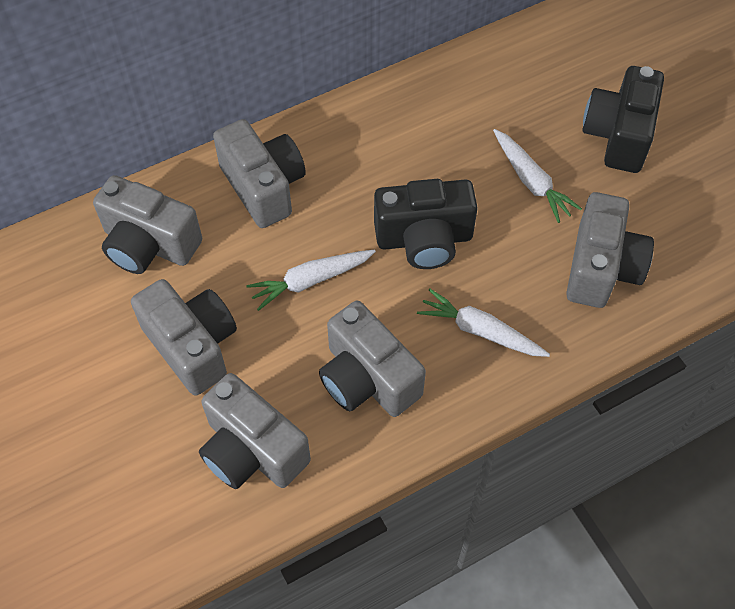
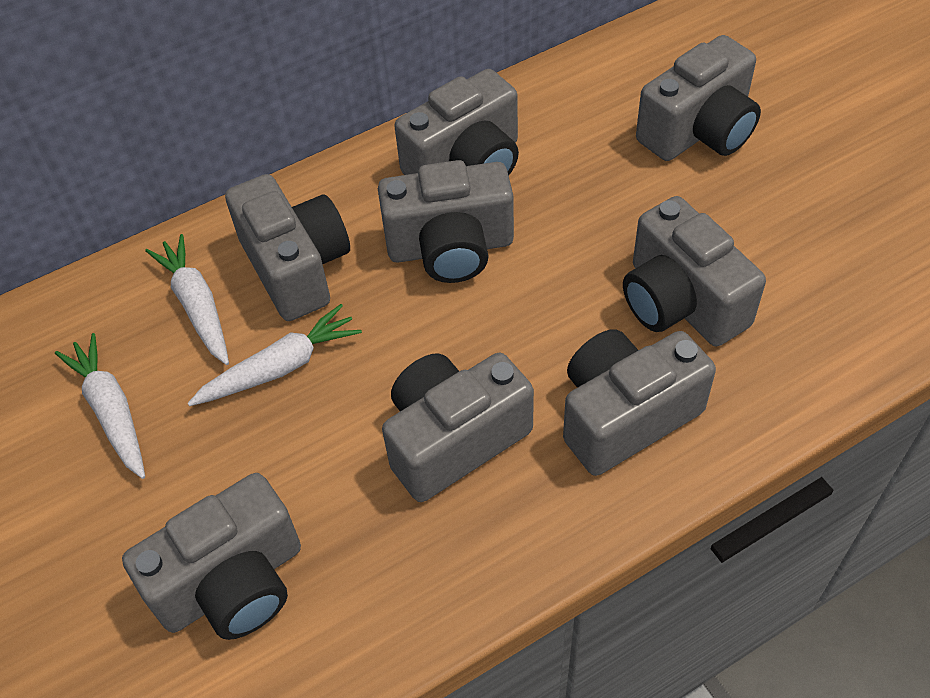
black camera: 2 -> 0
grey camera: 6 -> 8

